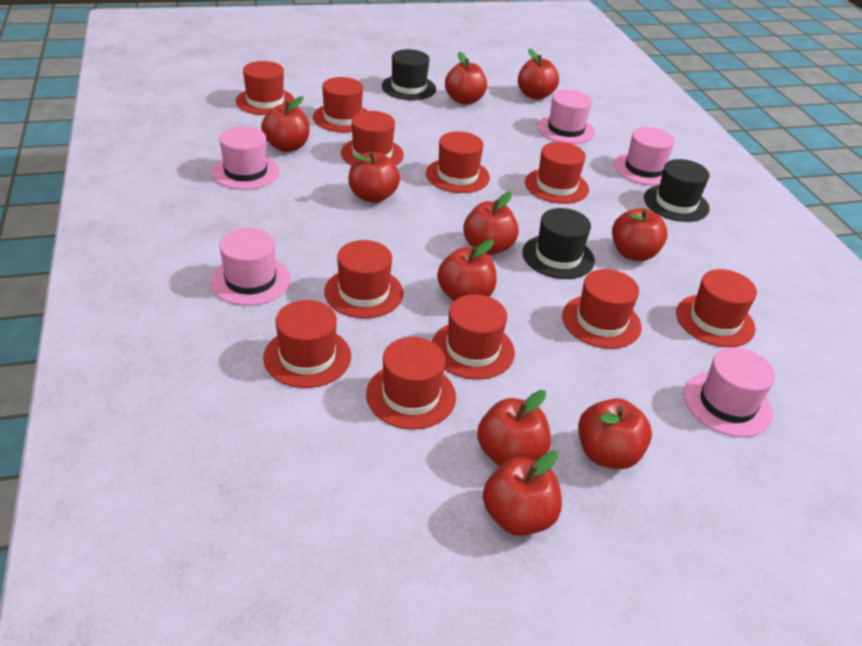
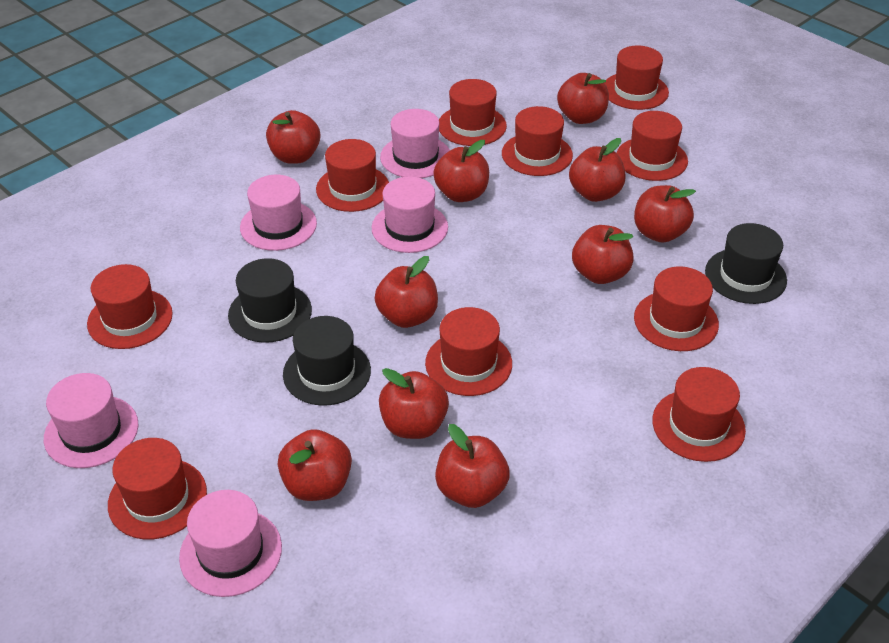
red hat: 11 -> 10

